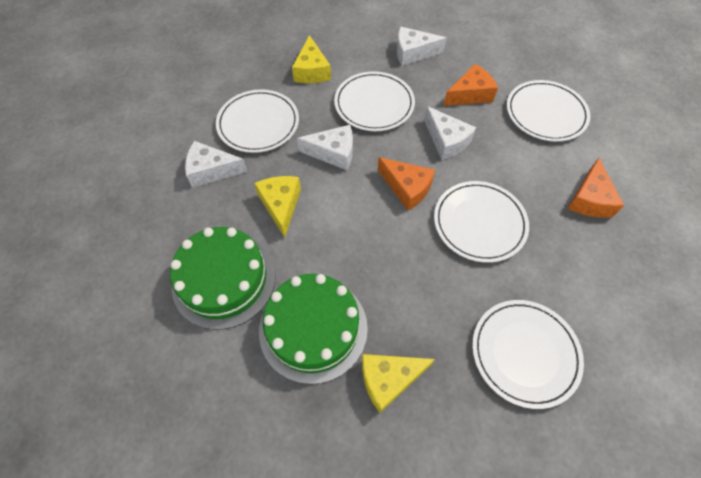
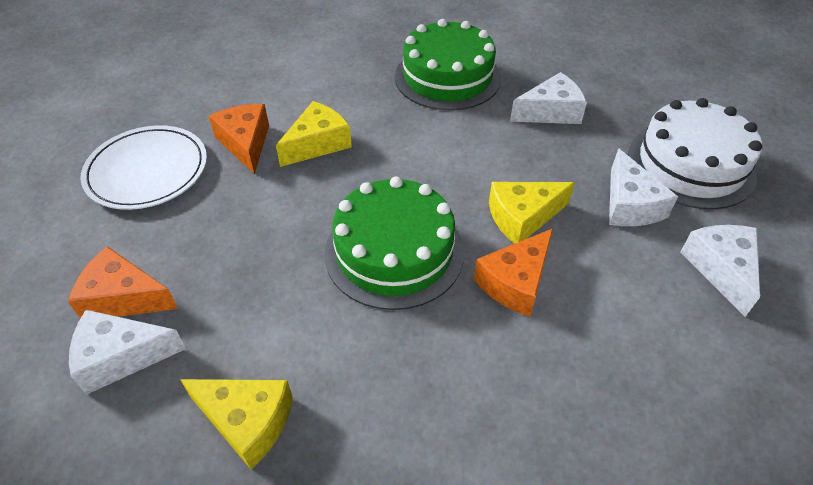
white cake: 0 -> 1
white plate: 5 -> 1

